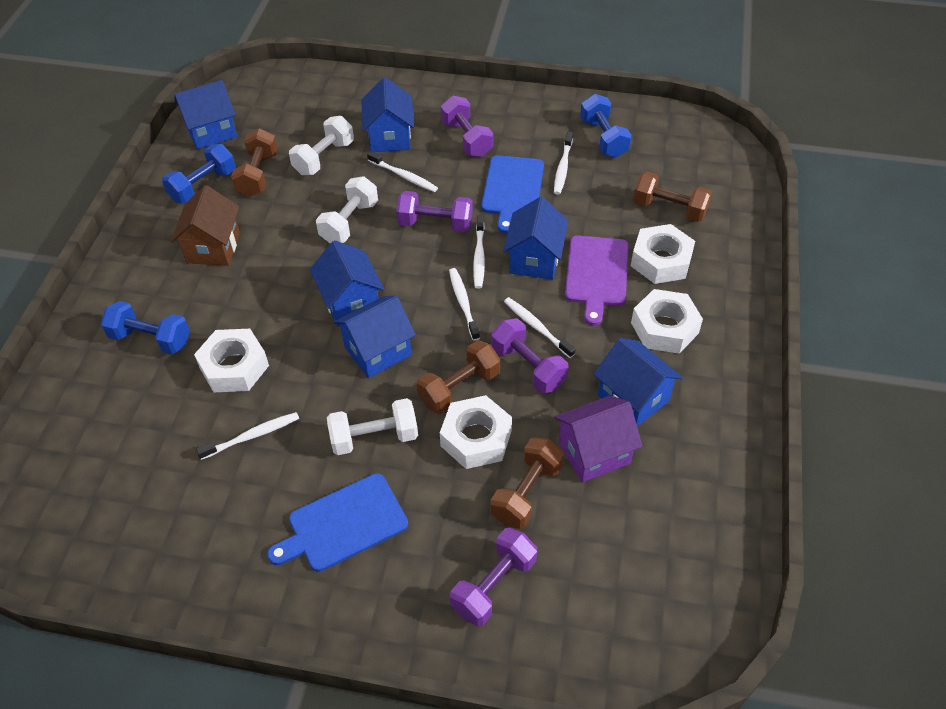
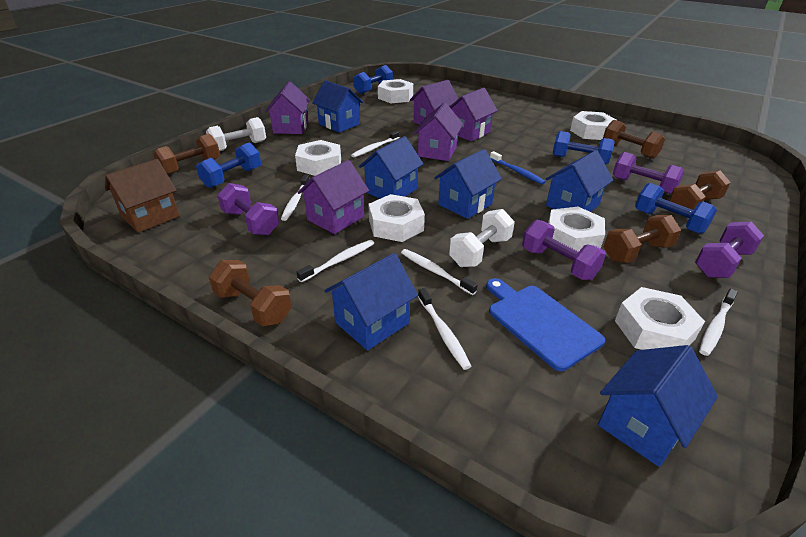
blue cutting board: 2 -> 1
blue dumbbell: 3 -> 4
blue toothbrush: 0 -> 1
brown dumbbell: 4 -> 5
purple cutting board: 1 -> 0
purple house: 1 -> 5
white dumbbell: 3 -> 2
white nut: 4 -> 6

